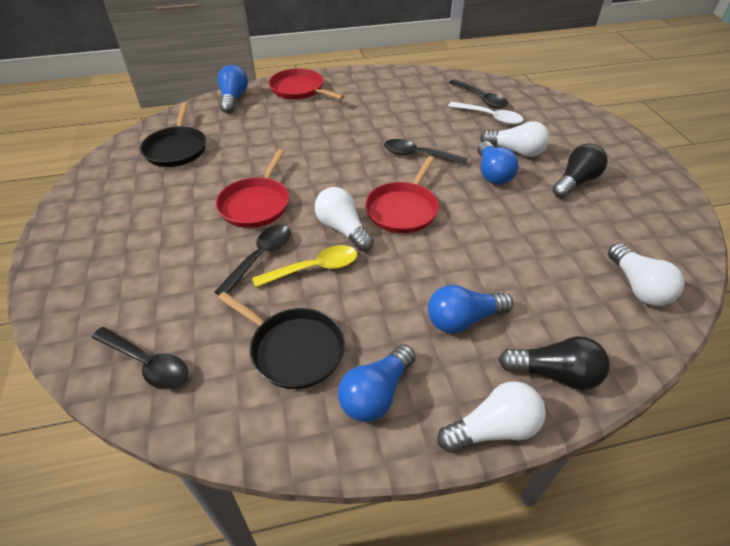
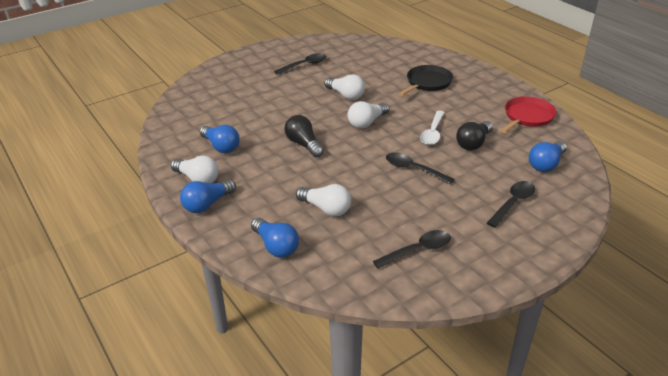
black pan: 2 -> 1
red pan: 3 -> 1
yellow spoon: 1 -> 0

